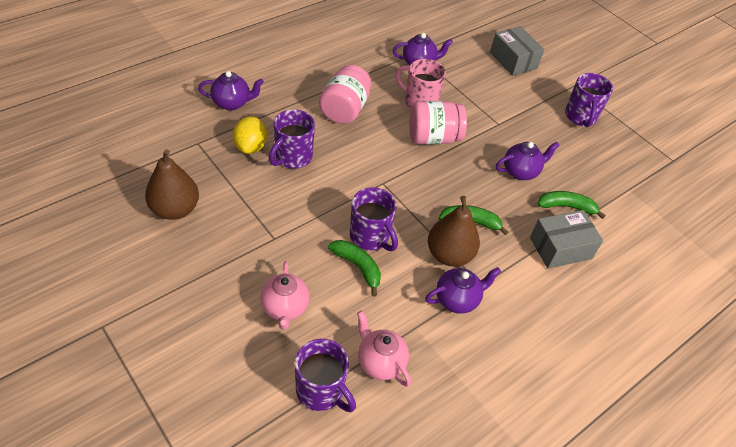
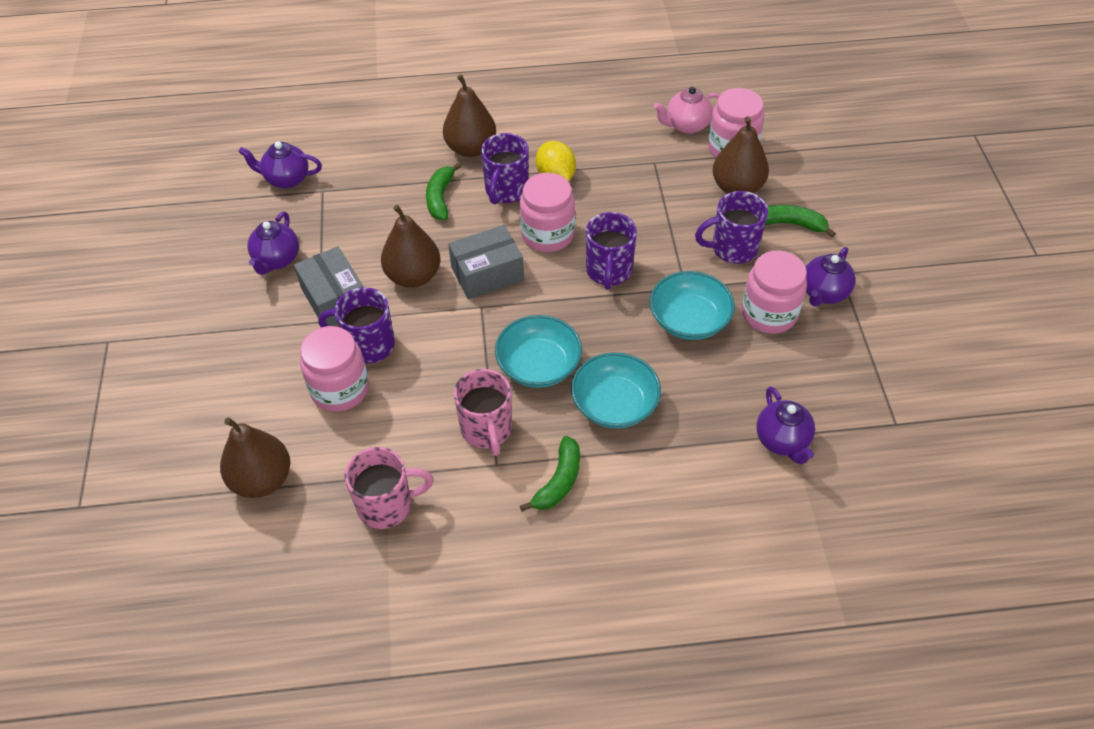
brown pear: 2 -> 4
pink jar: 2 -> 4
pink mug: 1 -> 2
pink teapot: 2 -> 1
turquoise bowl: 0 -> 3

